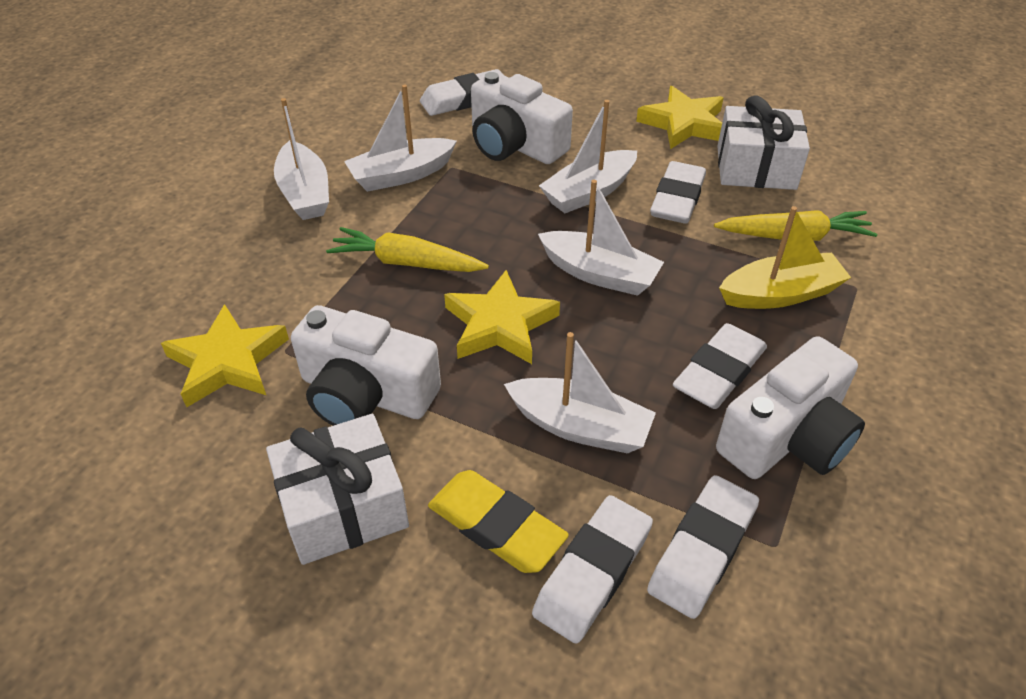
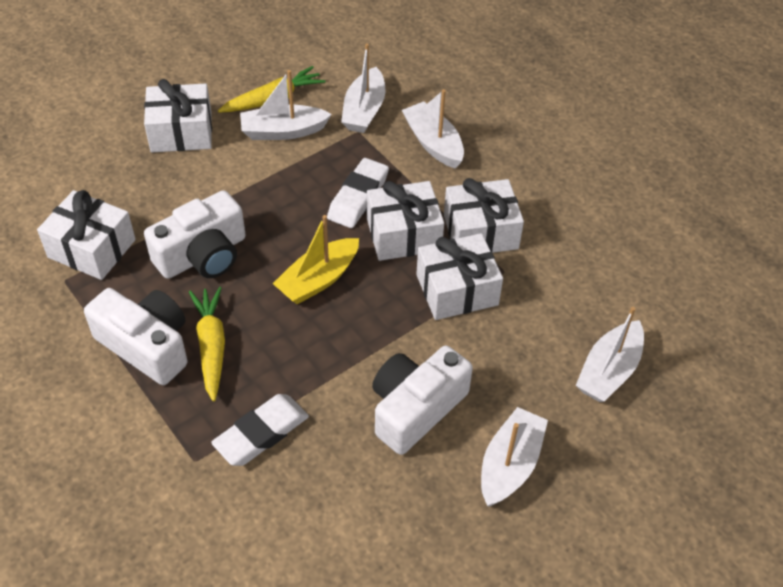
white eraser: 5 -> 2
white gift: 2 -> 5
yellow eraser: 1 -> 0
yellow star: 3 -> 0

